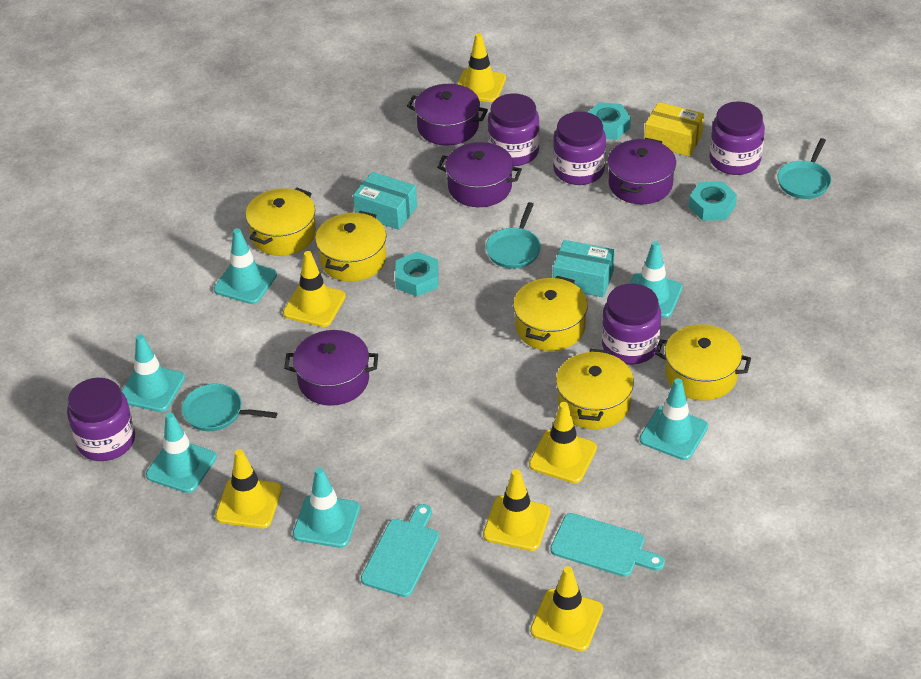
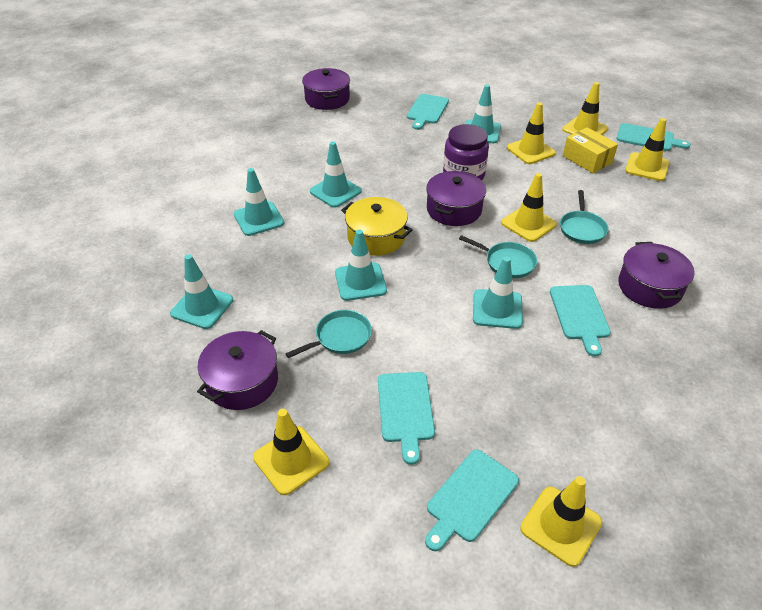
purple jar: 5 -> 1
turquoise box: 2 -> 0
turquoise cutting board: 2 -> 5
turquoise nut: 3 -> 0
yellow pot: 5 -> 1

